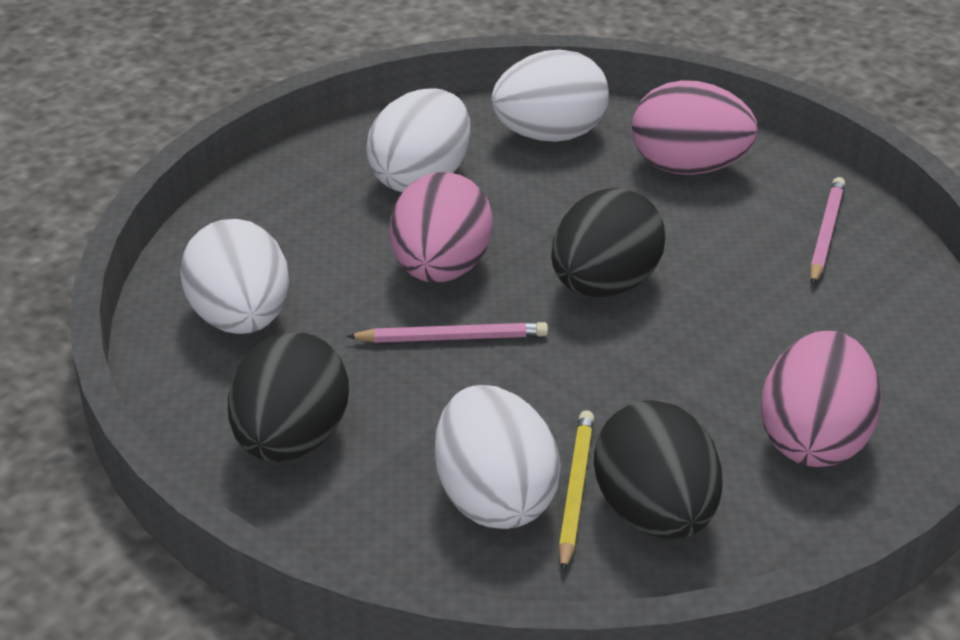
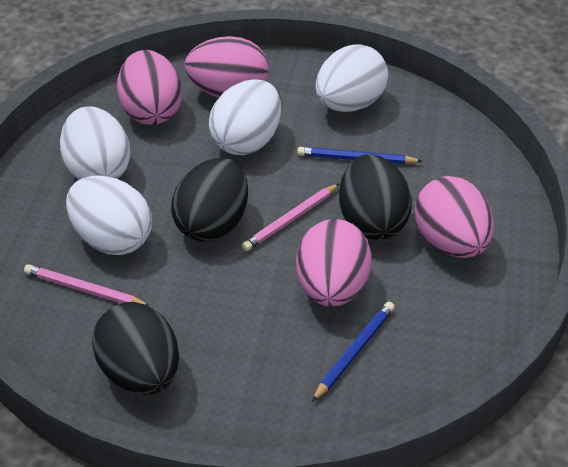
blue pencil: 0 -> 2
pink egg: 3 -> 4
yellow pencil: 1 -> 0

